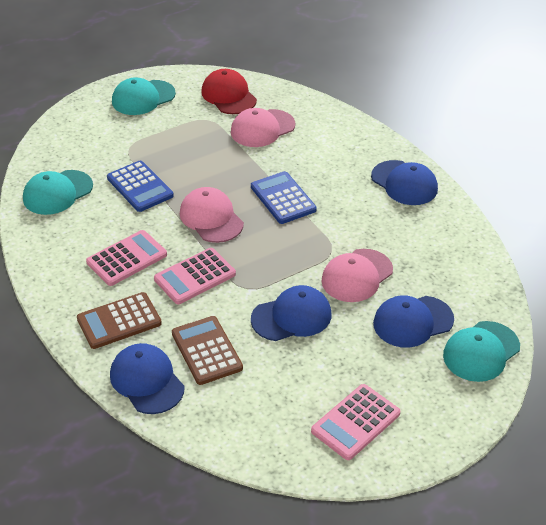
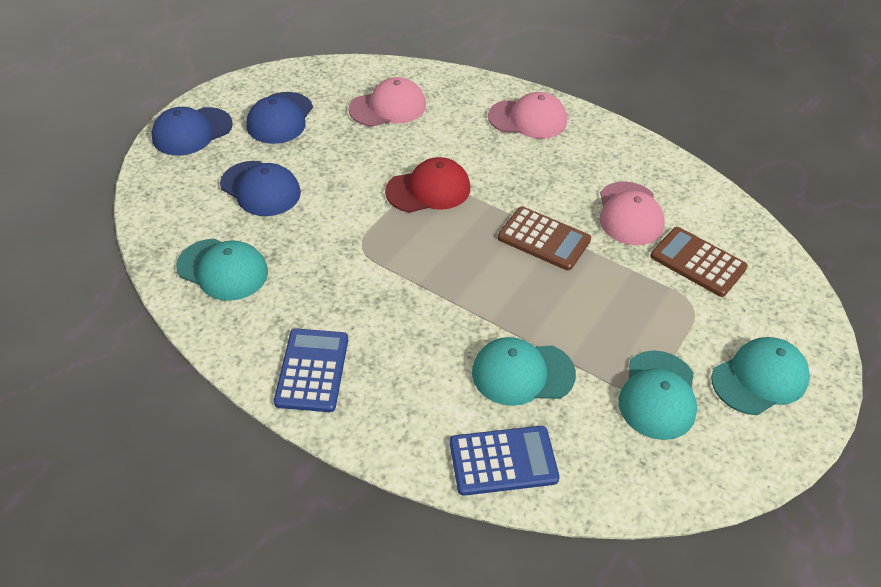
blue cap: 4 -> 3
pink calculator: 3 -> 0
turquoise cap: 3 -> 4

